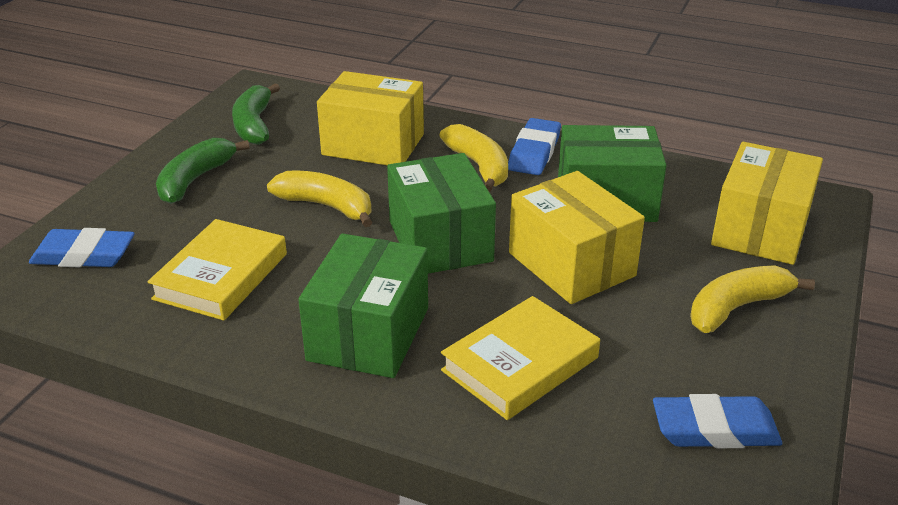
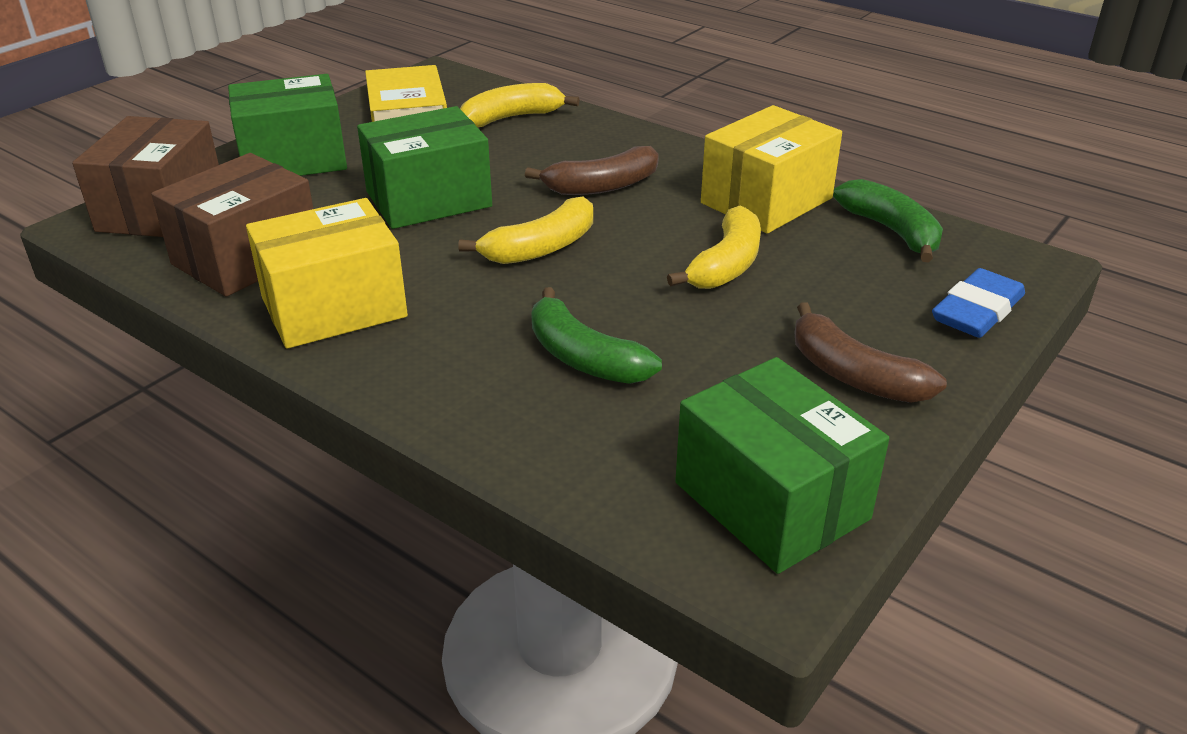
blue eraser: 3 -> 1
brown banana: 0 -> 2
brown box: 0 -> 2
yellow book: 2 -> 1
yellow box: 3 -> 2

